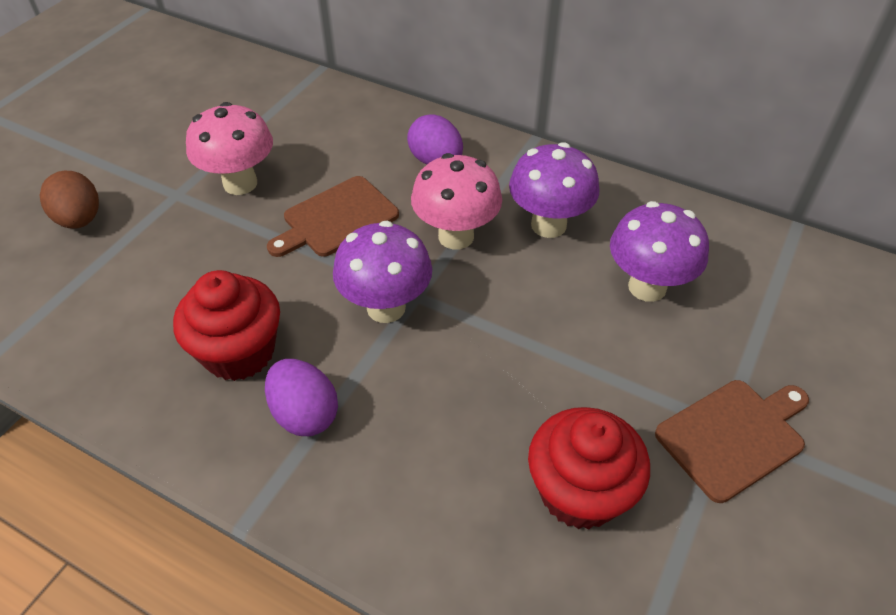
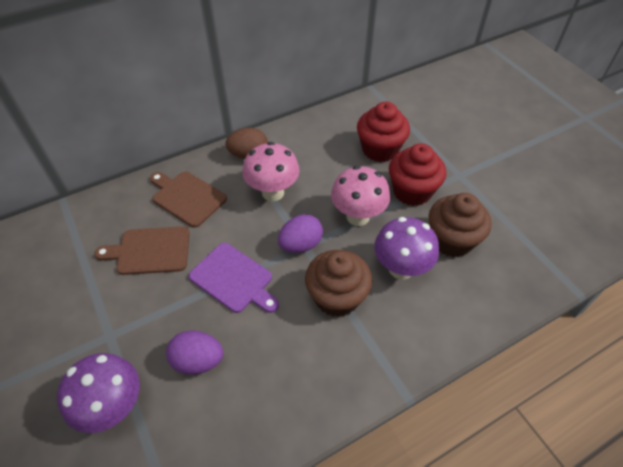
brown cupcake: 0 -> 2
purple cutting board: 0 -> 1
purple mushroom: 3 -> 2

